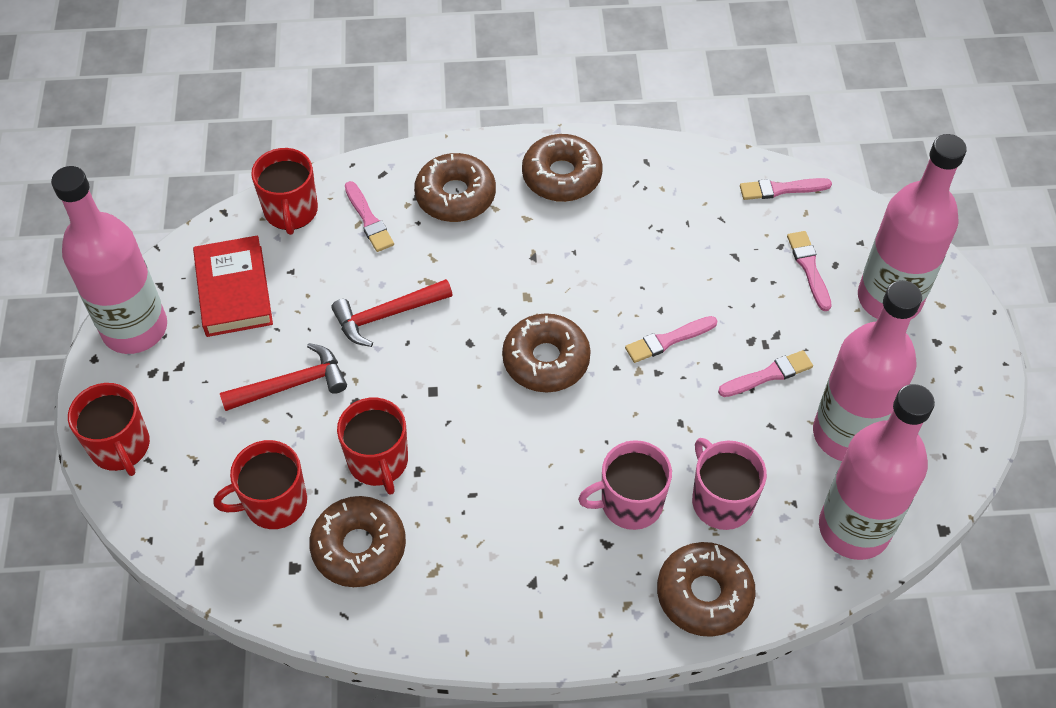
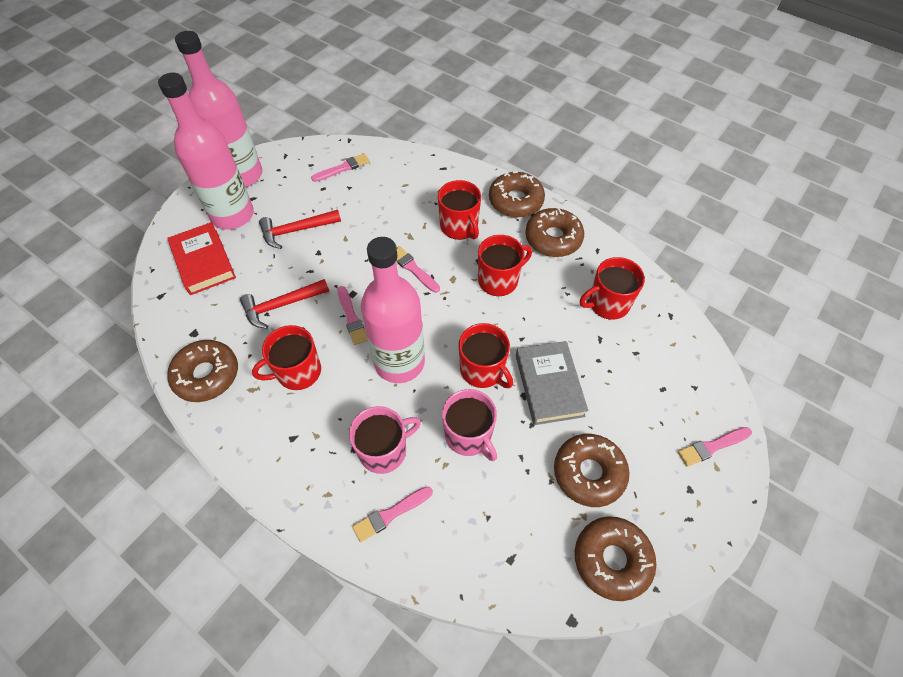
grey book: 0 -> 1
pink bottle: 4 -> 3
red mug: 4 -> 5

